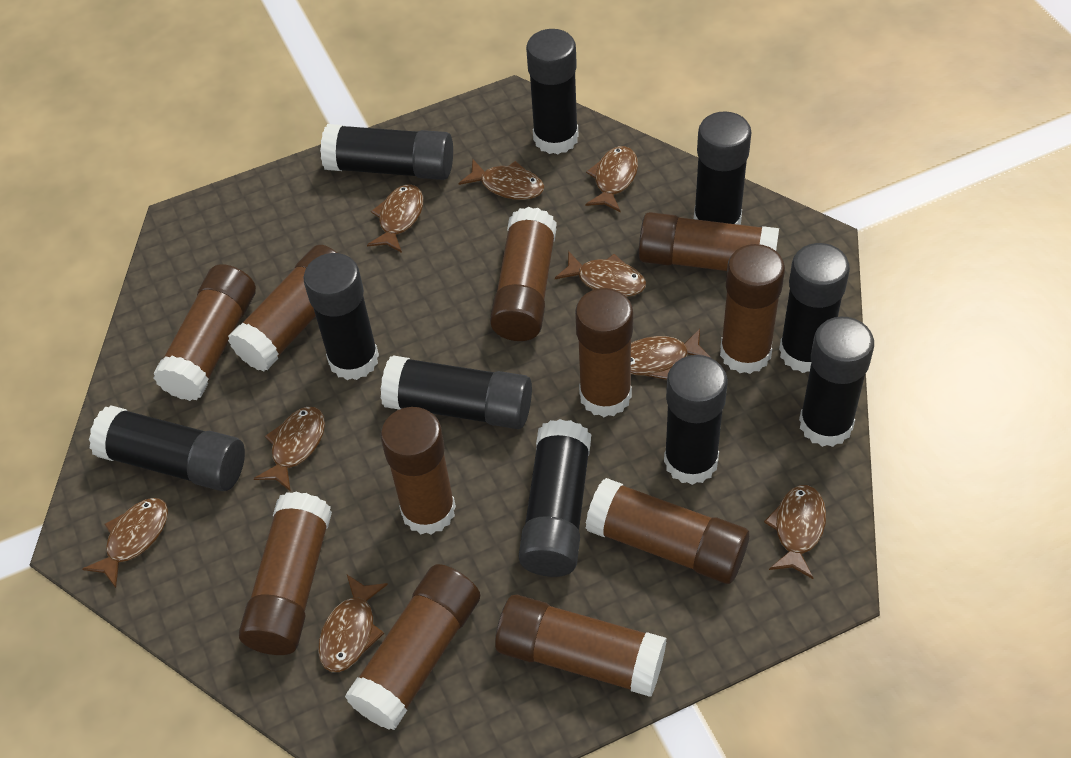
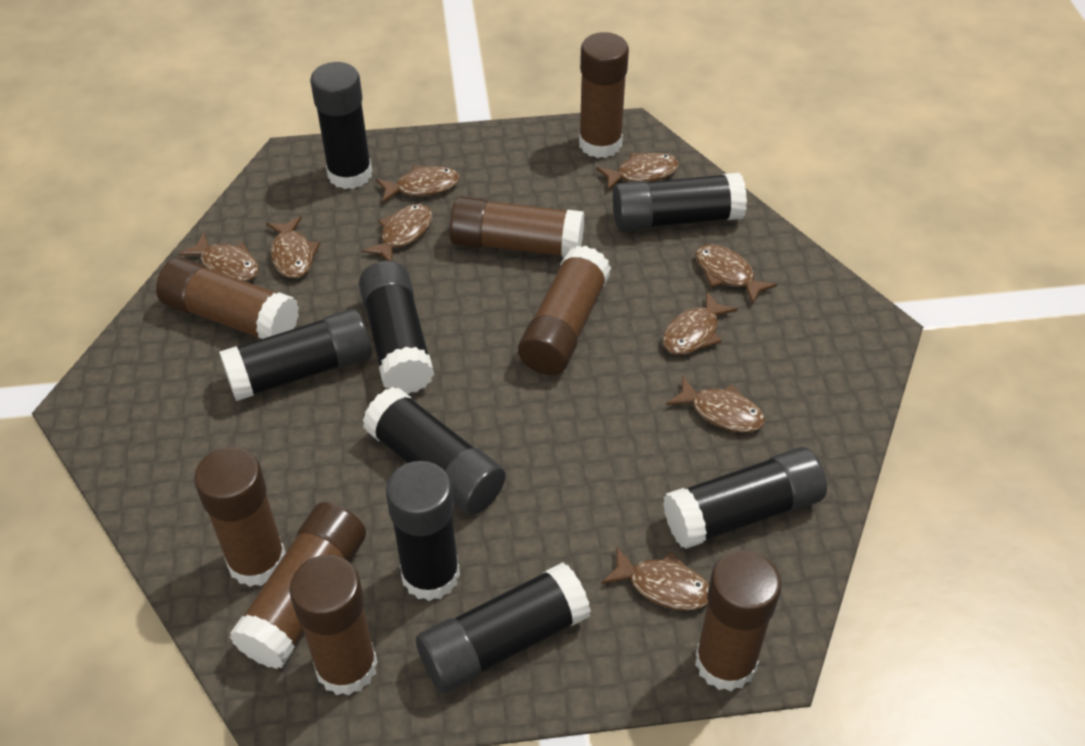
black glue stick: 10 -> 8
brown glue stick: 11 -> 8

